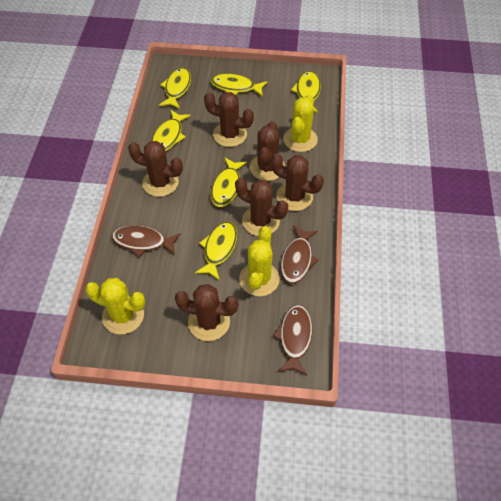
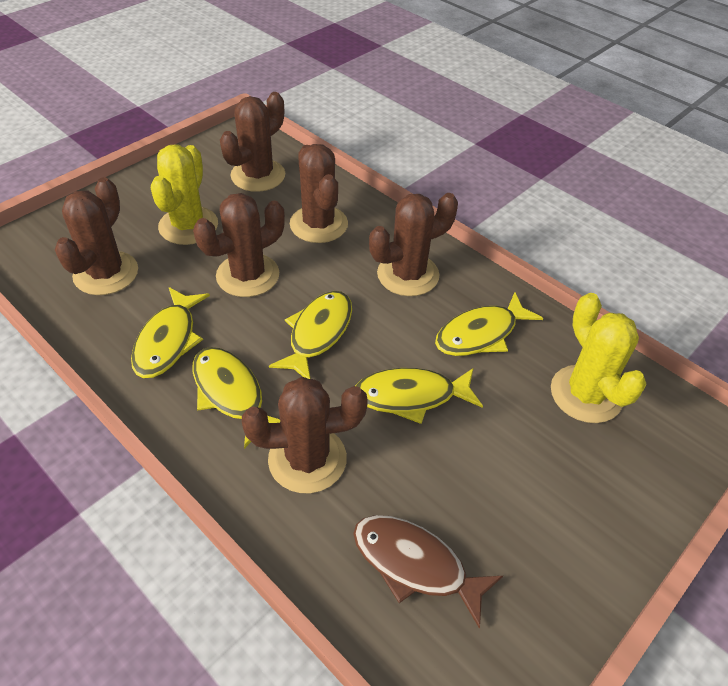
brown fish: 3 -> 1
yellow cactus: 3 -> 2
yellow fish: 6 -> 5

